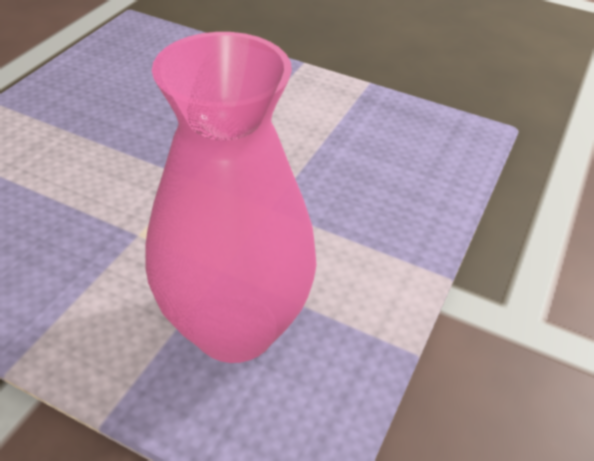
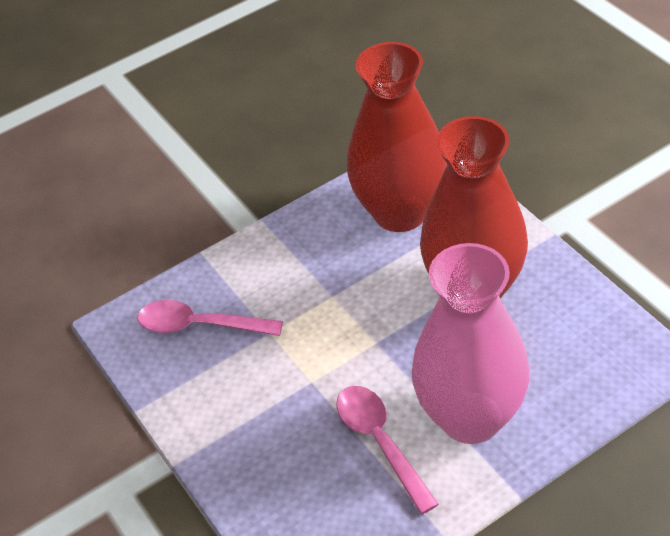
pink spoon: 0 -> 2
red vase: 0 -> 2

